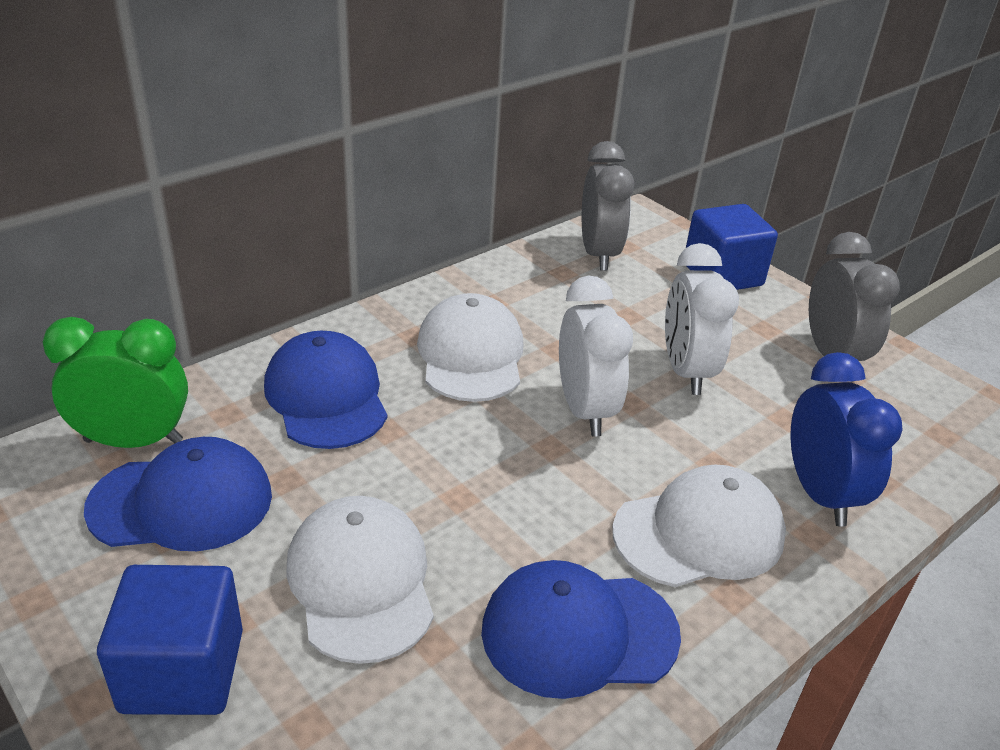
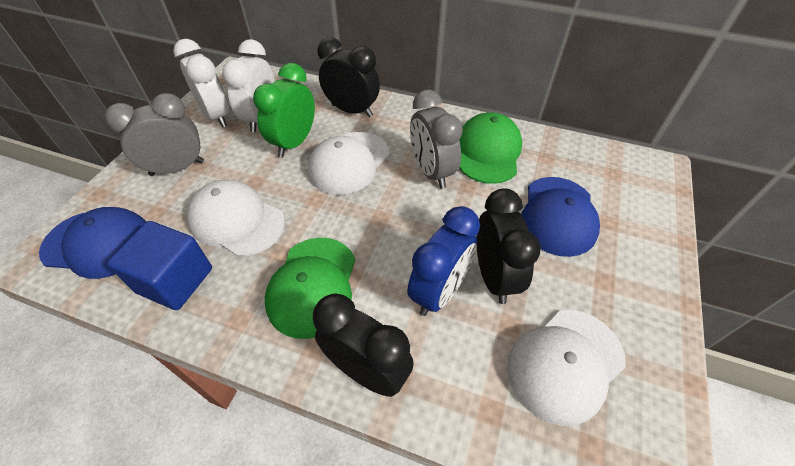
black clock: 0 -> 3
blue cap: 3 -> 2
blue cube: 2 -> 1
green cap: 0 -> 2

